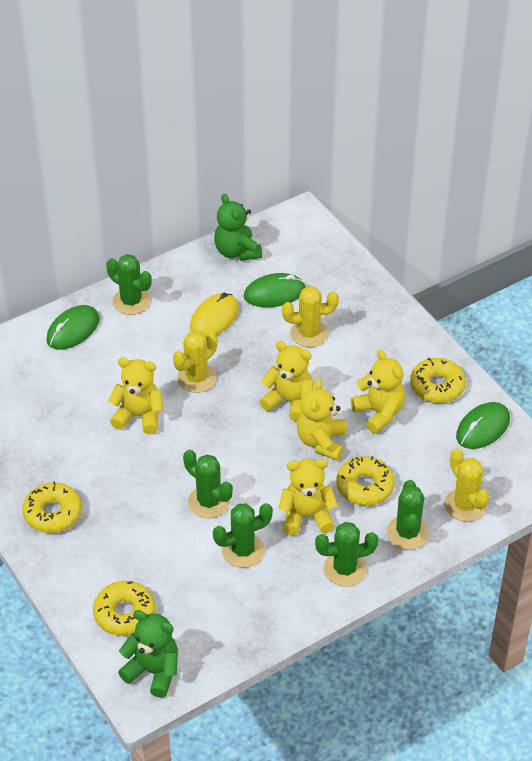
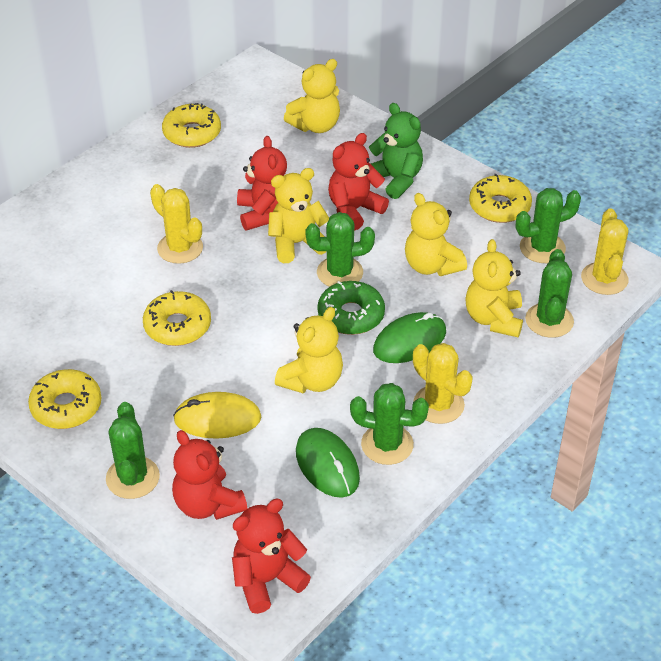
green donut: 0 -> 1
green mouse: 3 -> 2
green teddy bear: 2 -> 1
red teddy bear: 0 -> 4

